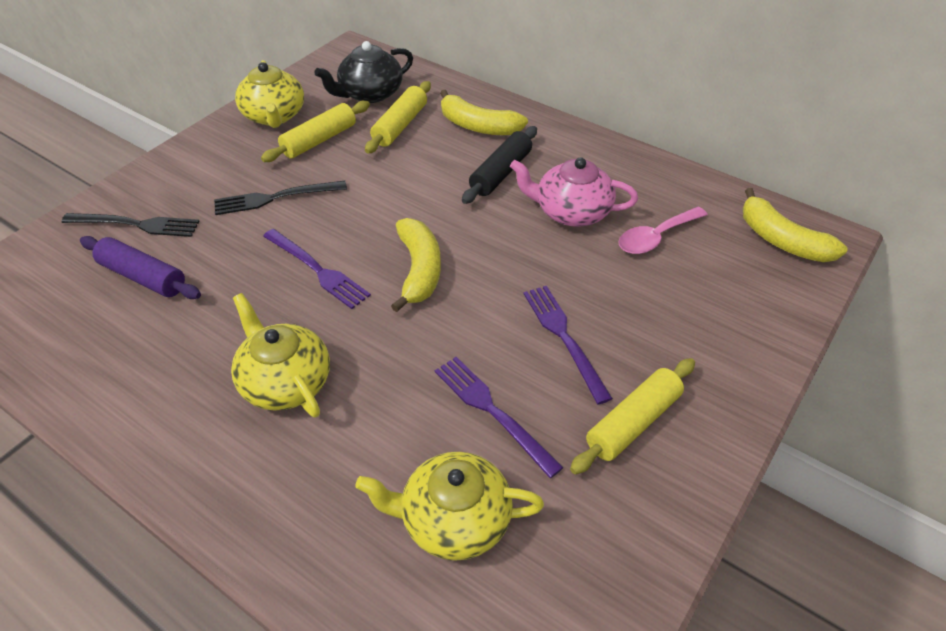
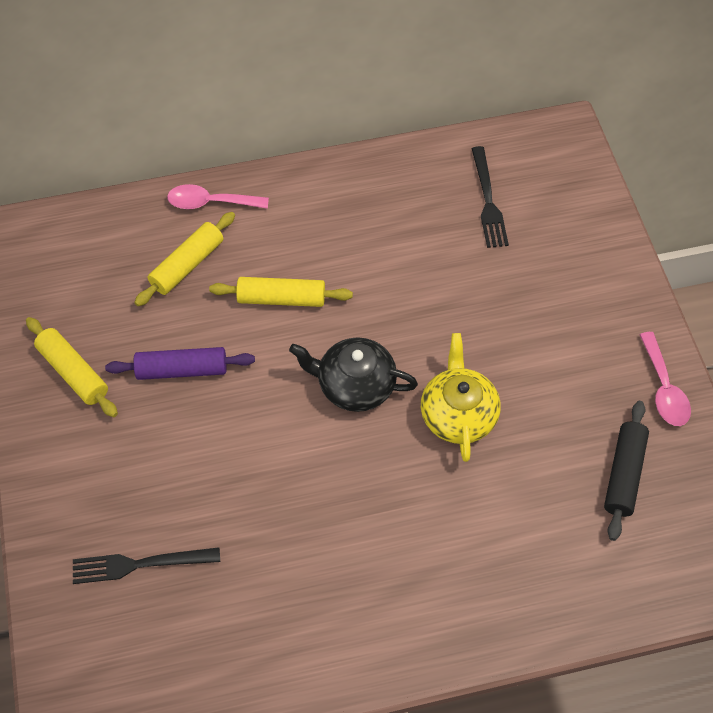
pink spoon: 1 -> 2
pink teapot: 1 -> 0
purple fork: 3 -> 0
yellow banana: 3 -> 0
yellow teapot: 3 -> 1

